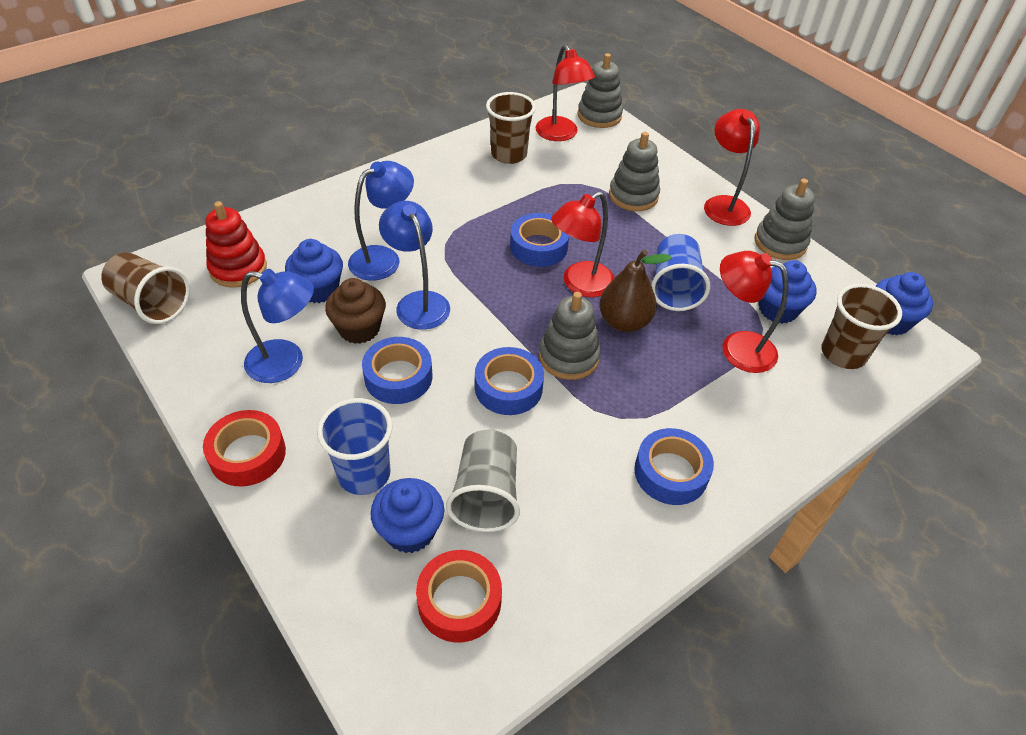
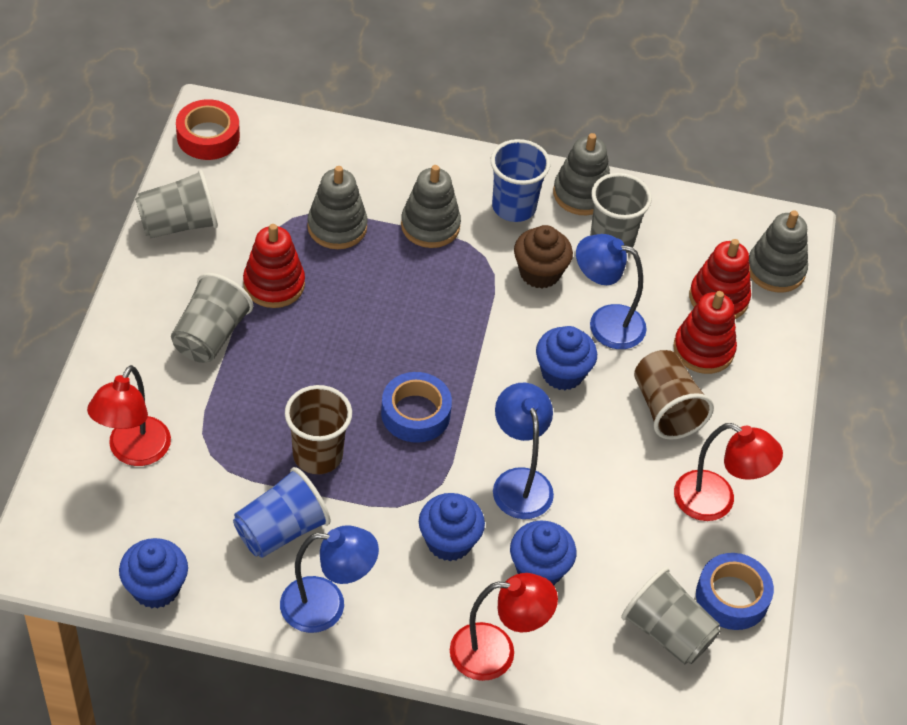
blue tape: 4 -> 2
brown cup: 3 -> 2
brown pear: 1 -> 0
grey cup: 1 -> 4
red lamp: 4 -> 3
red stacking toy: 1 -> 3
red tape: 2 -> 1

